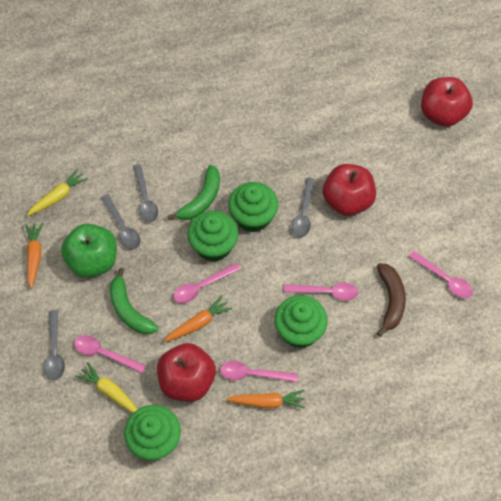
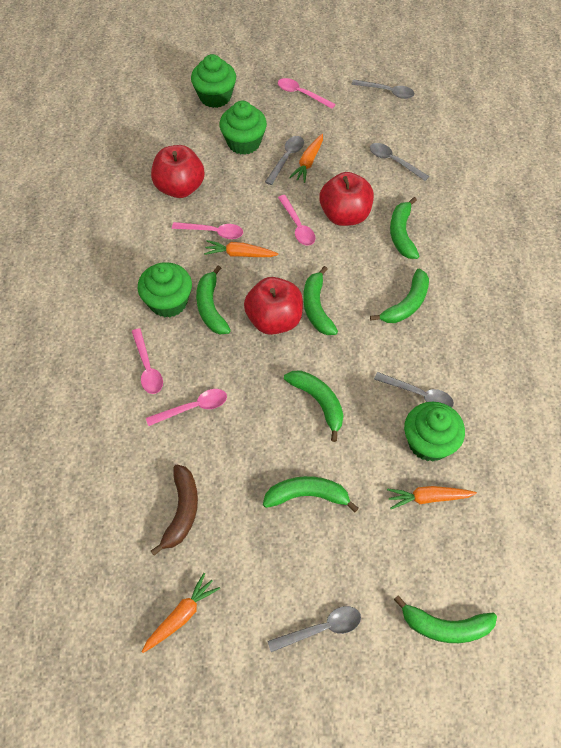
green apple: 1 -> 0
green banana: 2 -> 7
grey spoon: 4 -> 5
orange carrot: 3 -> 4
yellow carrot: 2 -> 0

